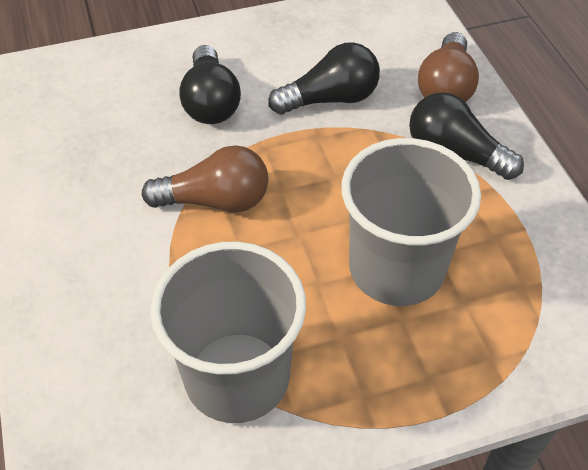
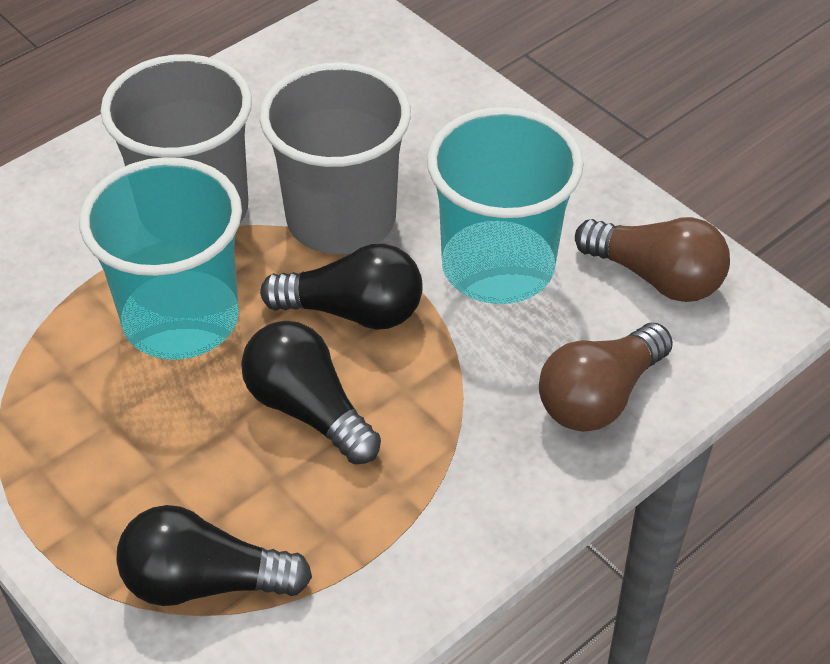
turquoise cup: 0 -> 2

